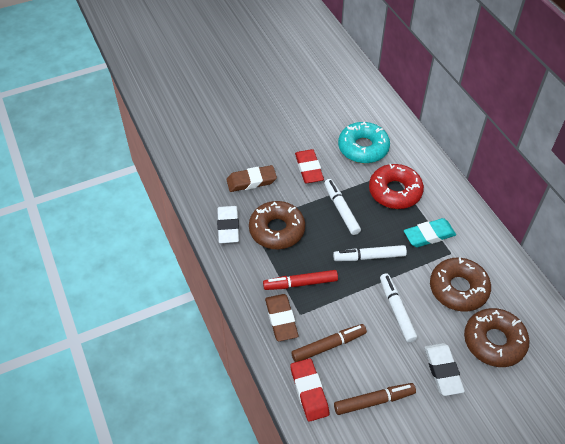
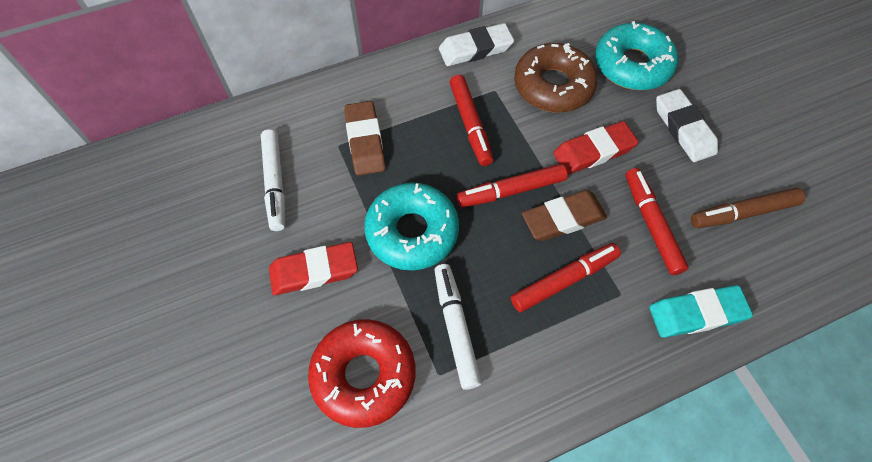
brown donut: 3 -> 1
brown marker: 2 -> 1
red marker: 1 -> 4
turquoise donut: 1 -> 2
white marker: 3 -> 2

